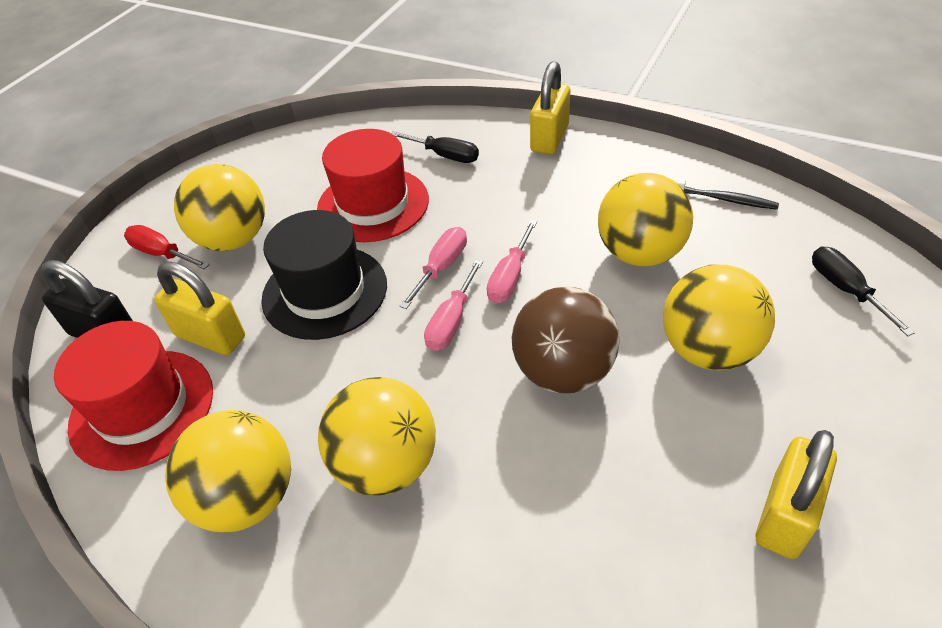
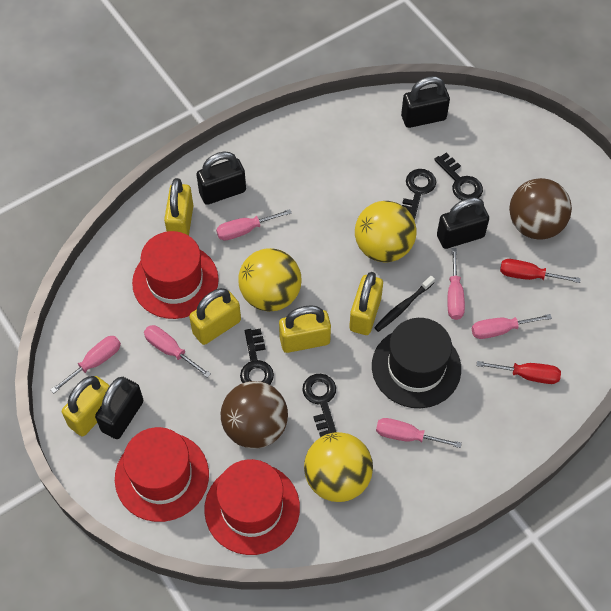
black key: 0 -> 4
black padlock: 1 -> 4
black screwdriver: 2 -> 0
brown ball: 1 -> 2
pink screwdriver: 3 -> 6
red hat: 2 -> 3
red screwdriver: 1 -> 2
yellow ball: 5 -> 3
yellow padlock: 3 -> 5

